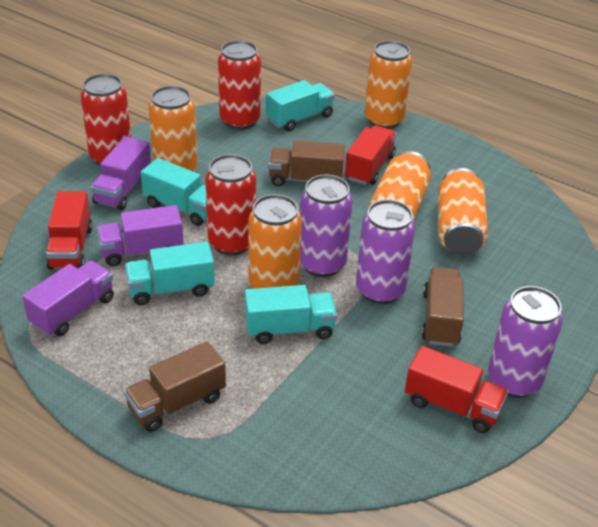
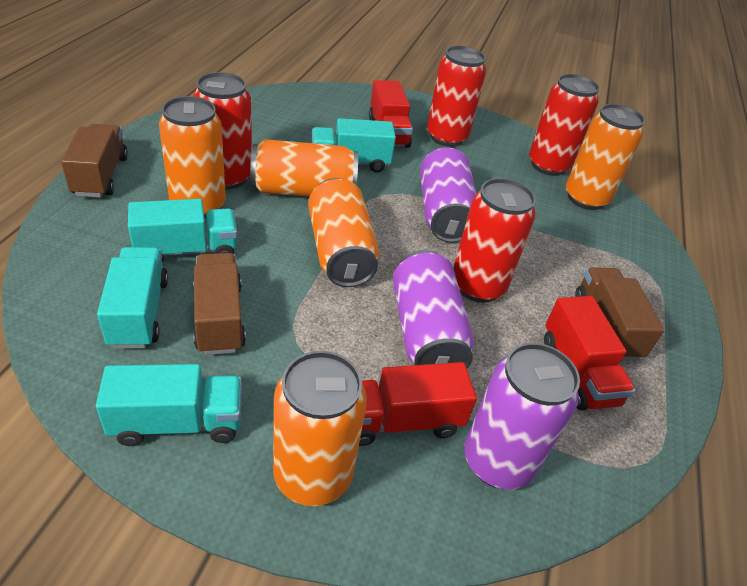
purple truck: 3 -> 0
red can: 3 -> 4

